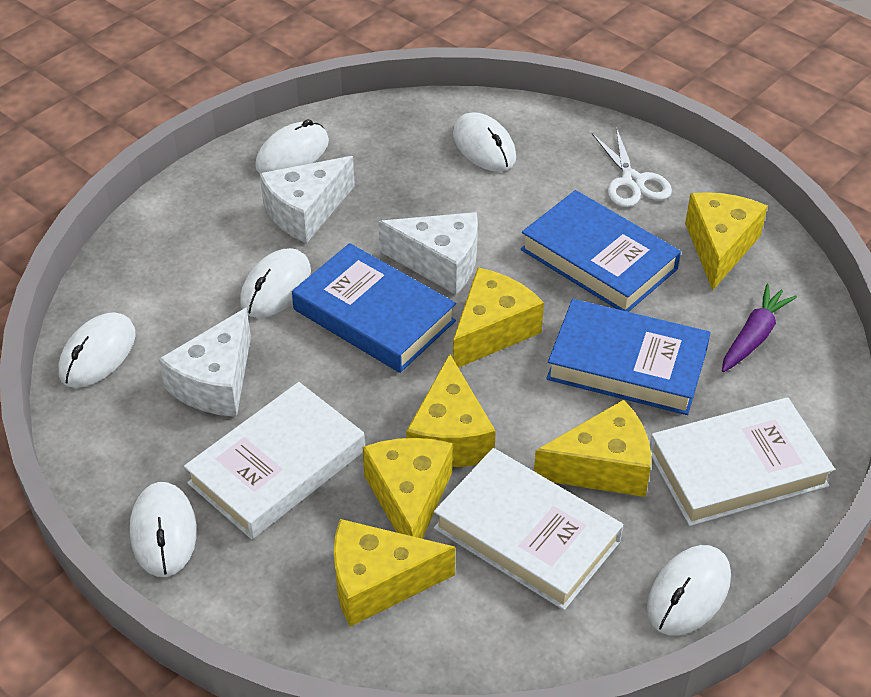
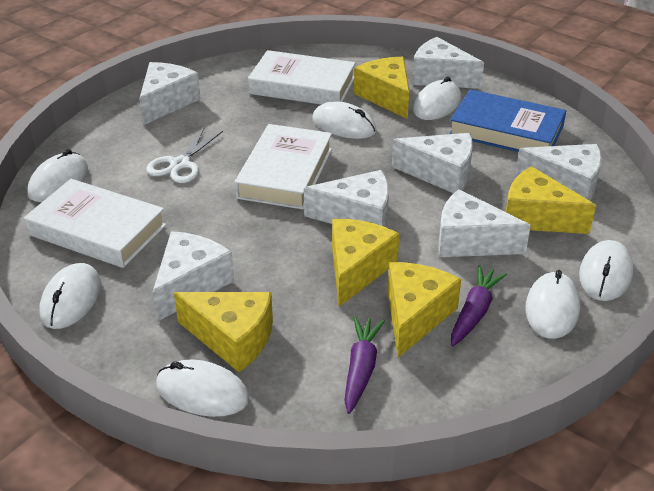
blue book: 3 -> 1
purple carrot: 1 -> 2
white cheese: 3 -> 7
white mouse: 6 -> 7
yellow cheese: 6 -> 5

